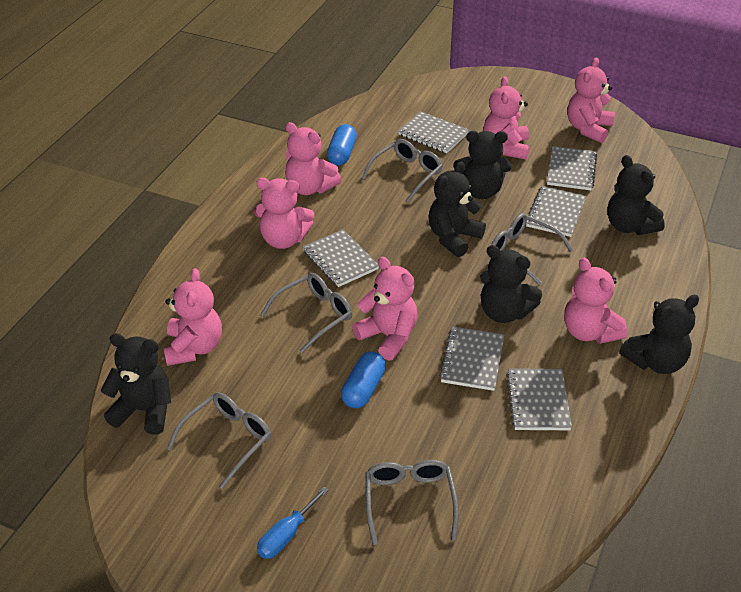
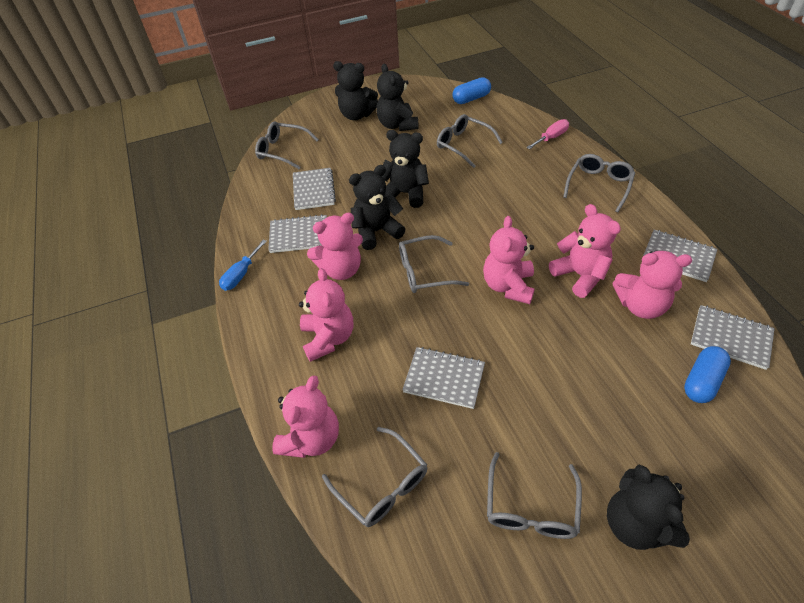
black teddy bear: 6 -> 5
grey glasses: 5 -> 6
grey notebook: 6 -> 5
pink screwdriver: 0 -> 1
pink teddy bear: 7 -> 6

